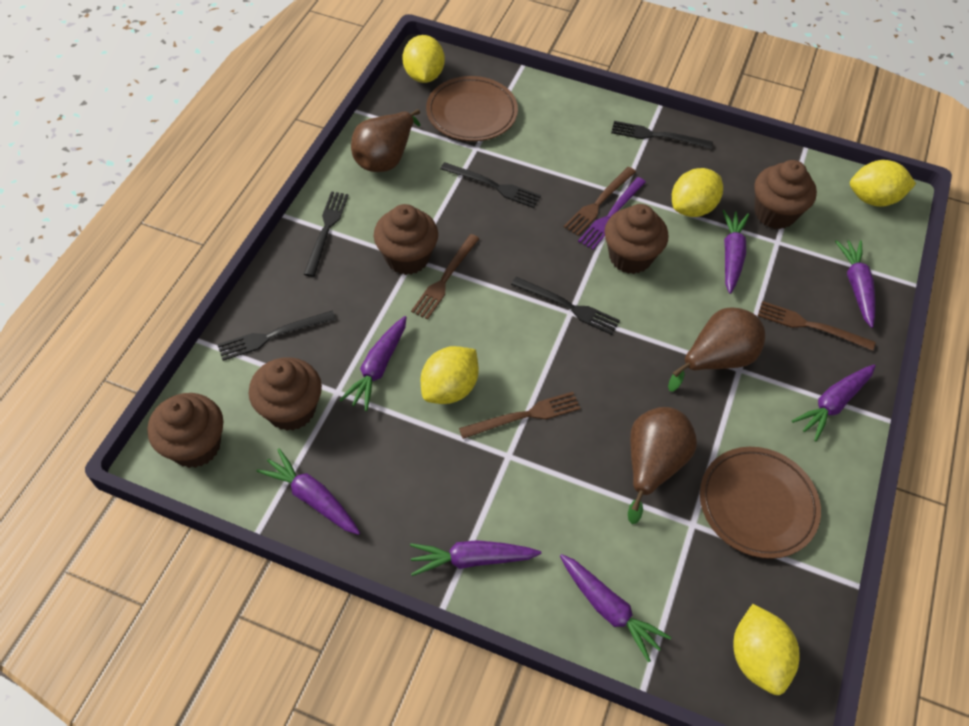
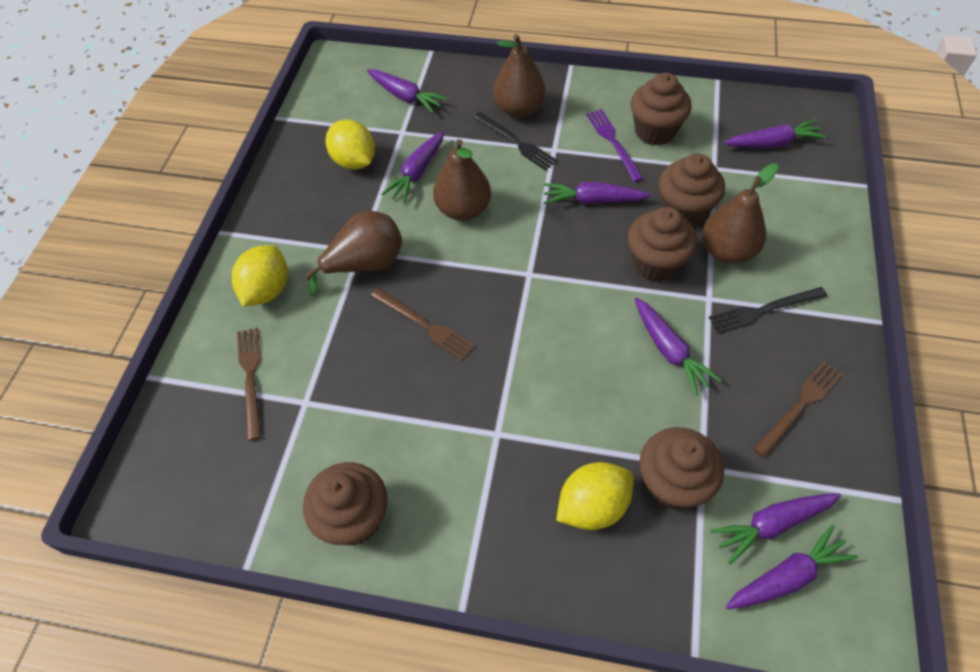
black fork: 5 -> 2
brown fork: 4 -> 3
brown pear: 3 -> 4
brown plate: 2 -> 0
yellow lemon: 5 -> 3

